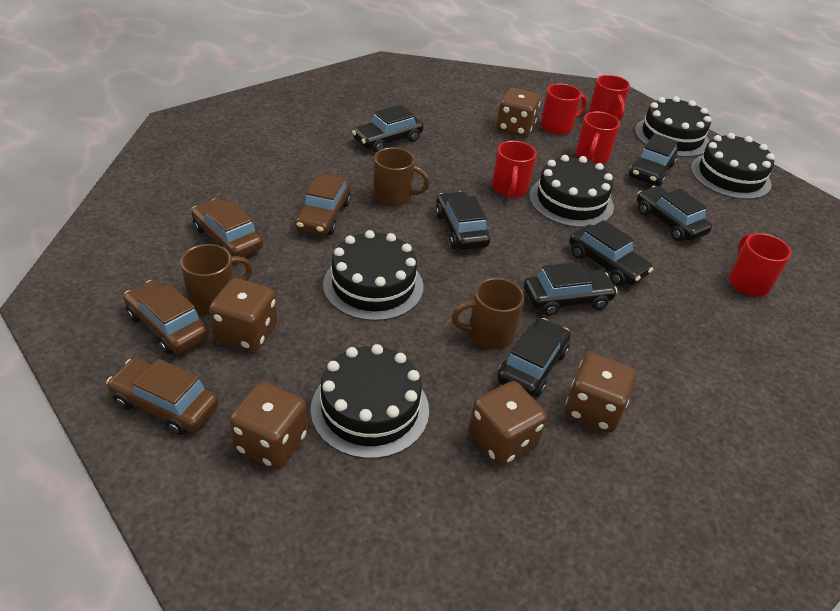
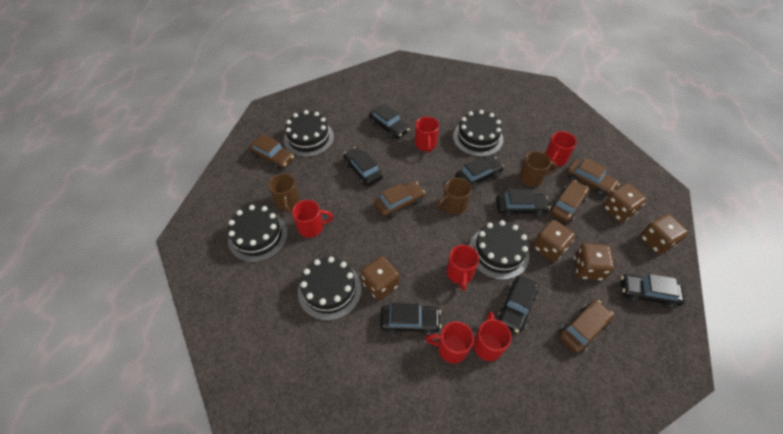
brown car: 4 -> 5
red mug: 5 -> 6

